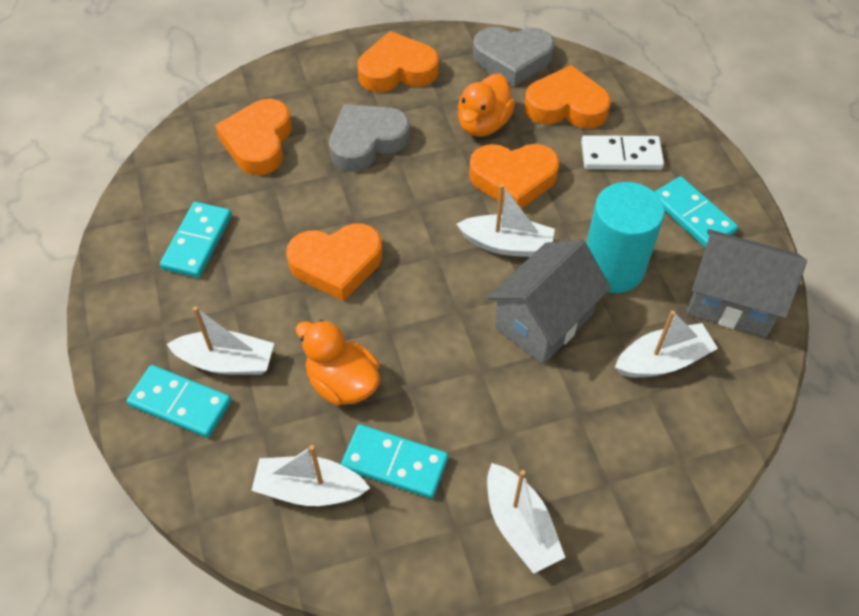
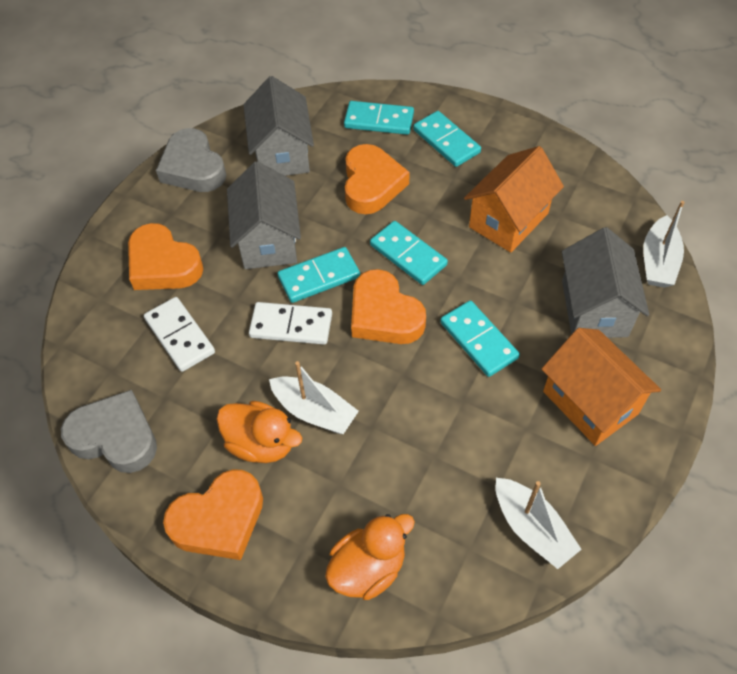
grey house: 2 -> 3
orange heart: 5 -> 4
orange house: 0 -> 2
turquoise cylinder: 1 -> 0
turquoise domino: 4 -> 5
white boat: 5 -> 3
white domino: 1 -> 2

